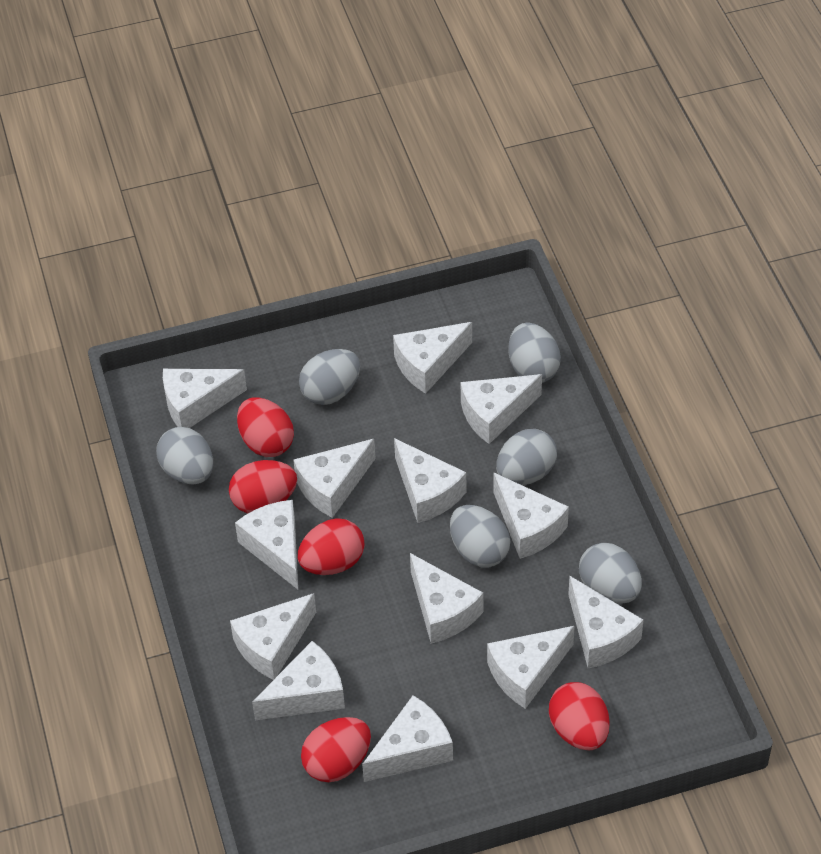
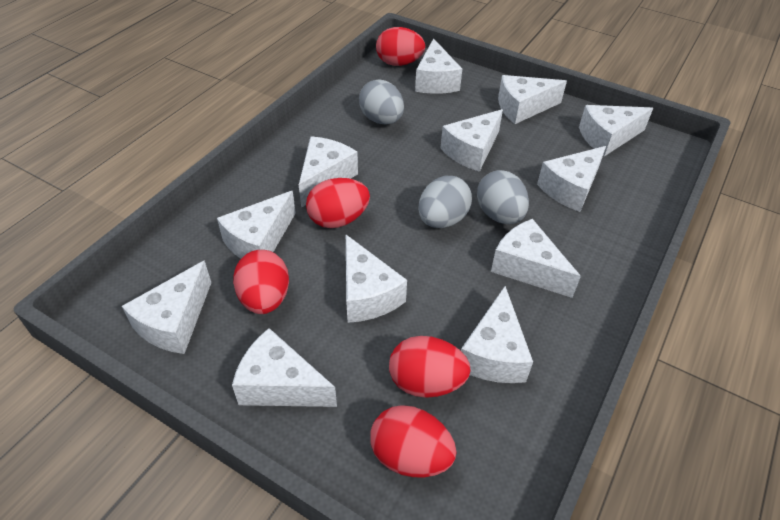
grey egg: 6 -> 3
white cheese: 13 -> 12

